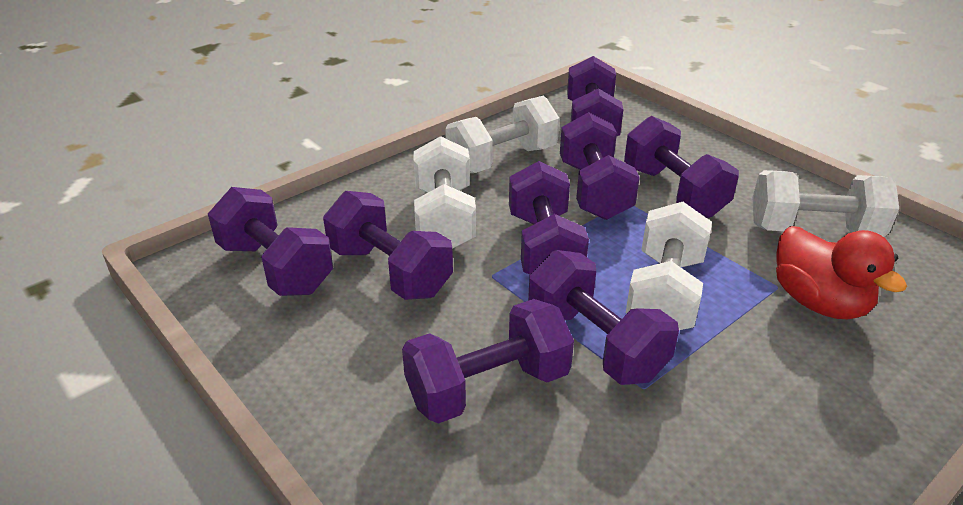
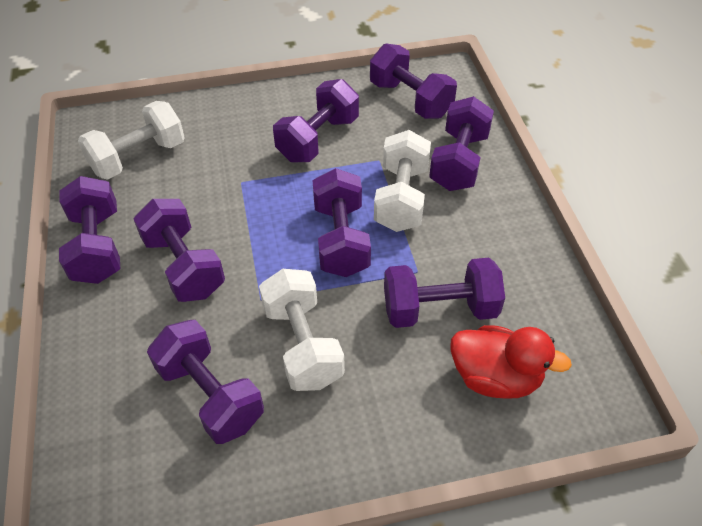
white dumbbell: 4 -> 3

